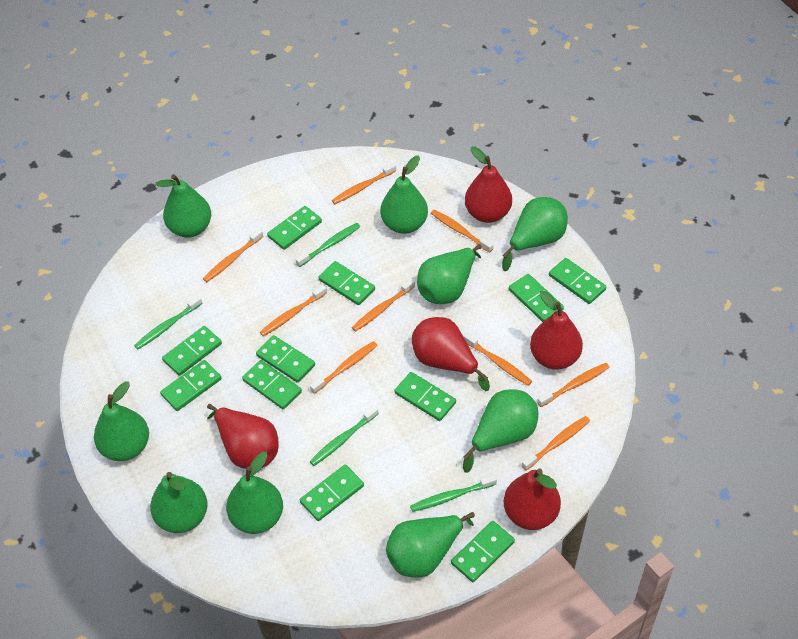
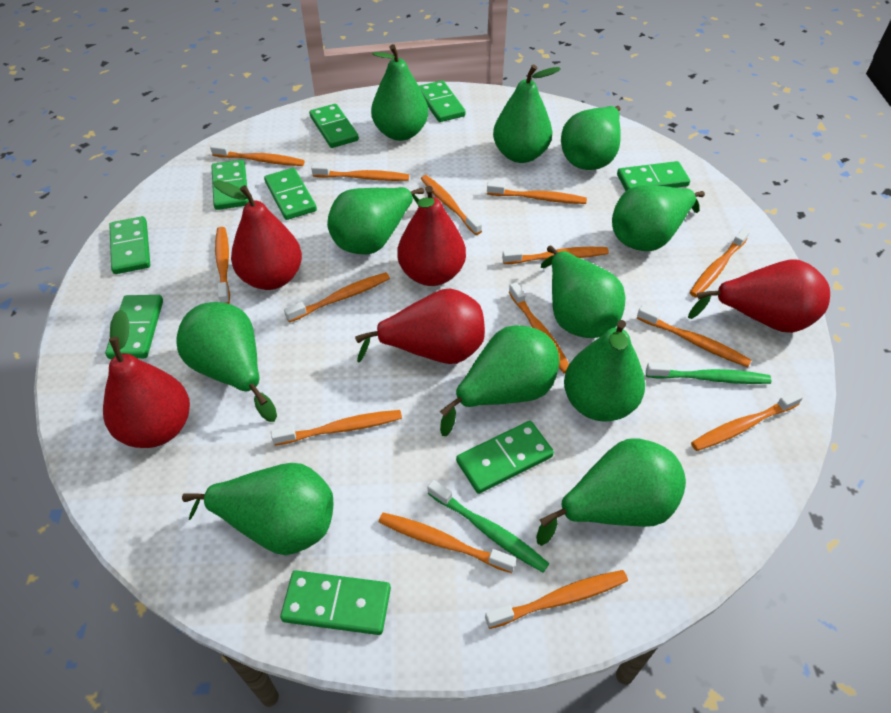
green domino: 11 -> 9
green pear: 9 -> 11
green toothbrush: 4 -> 2
orange toothbrush: 9 -> 14

